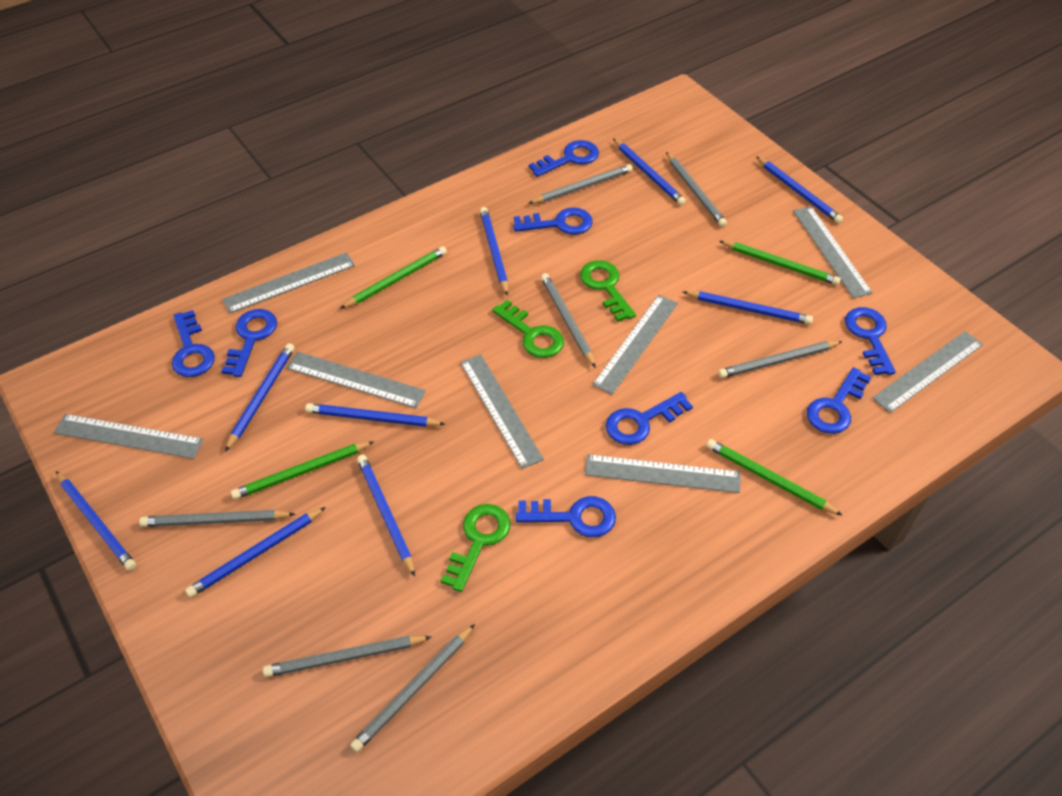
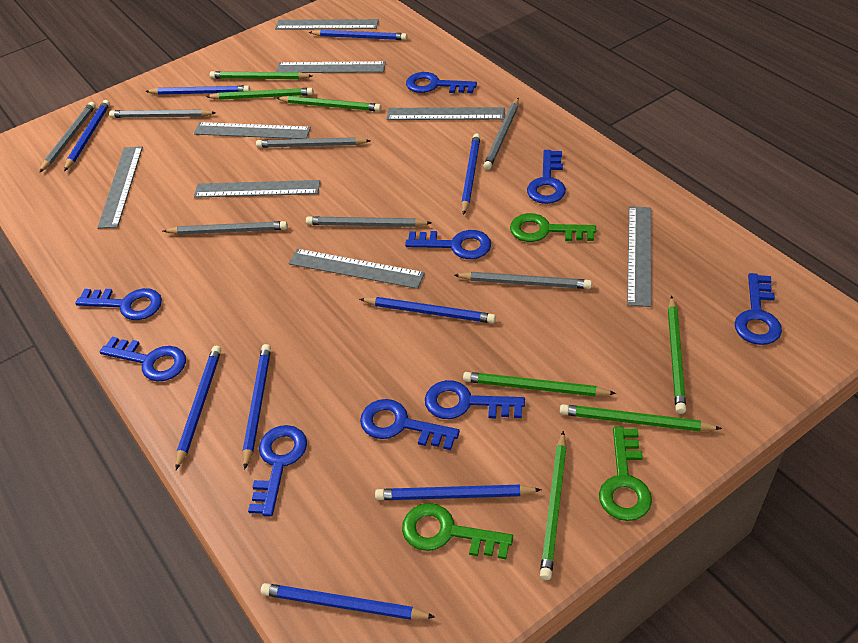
blue key: 8 -> 9
green pencil: 4 -> 7

